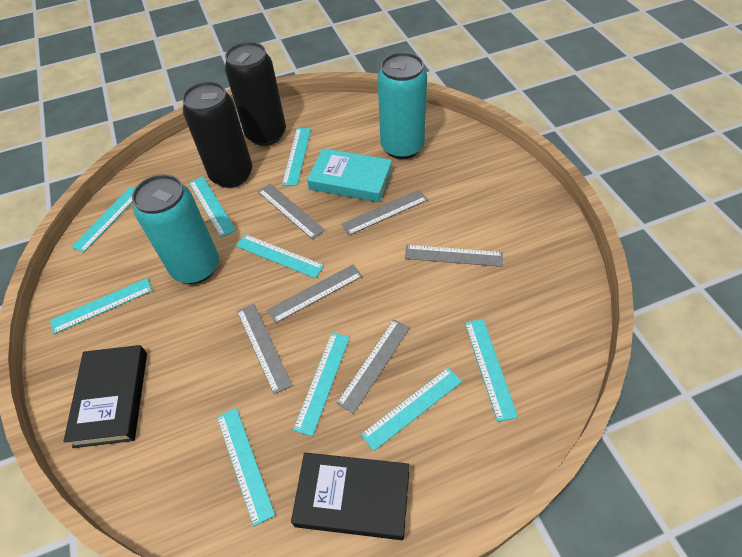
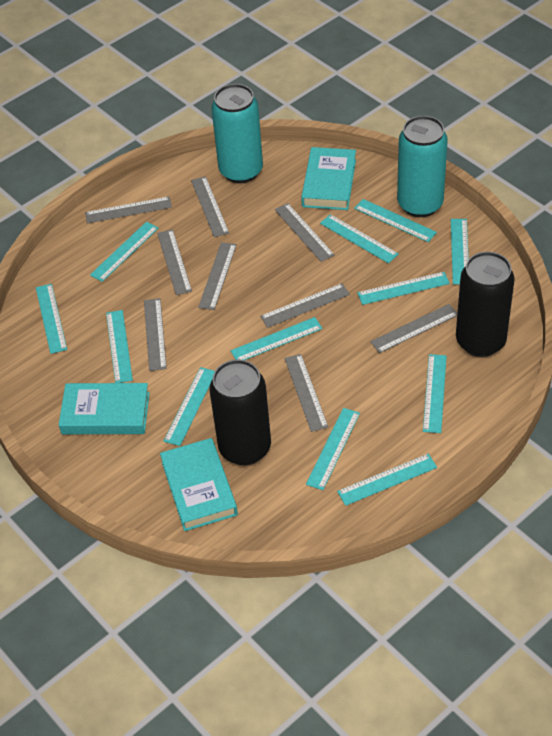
black book: 2 -> 0
grey ruler: 6 -> 9
turquoise book: 1 -> 3
turquoise ruler: 9 -> 12

